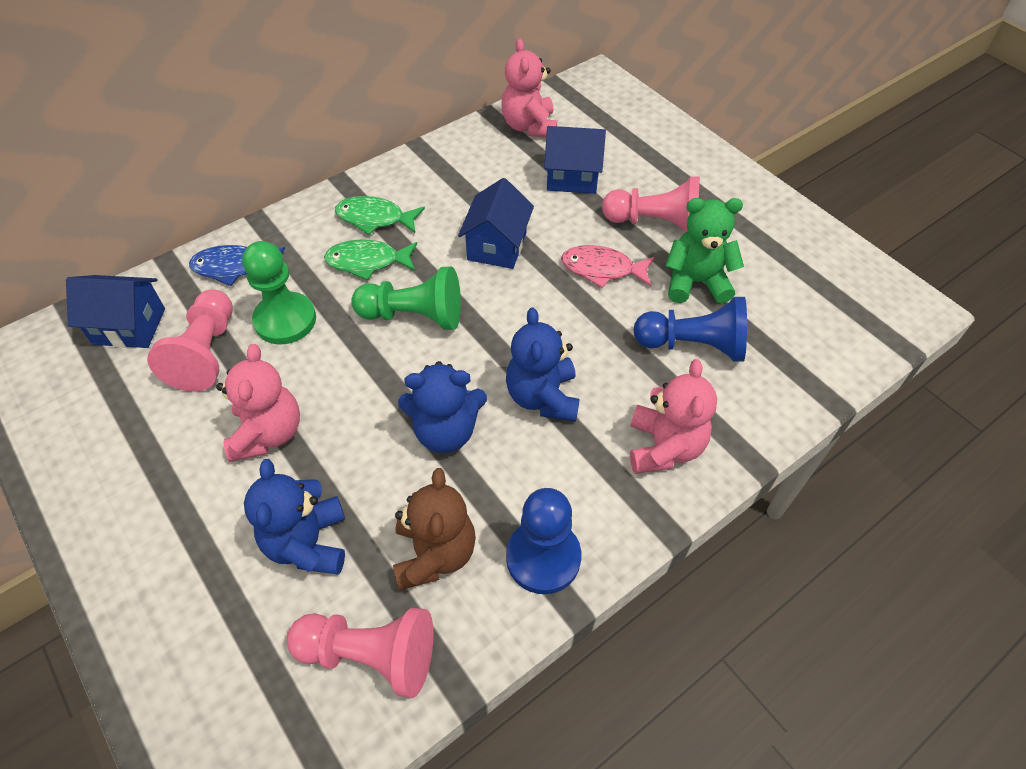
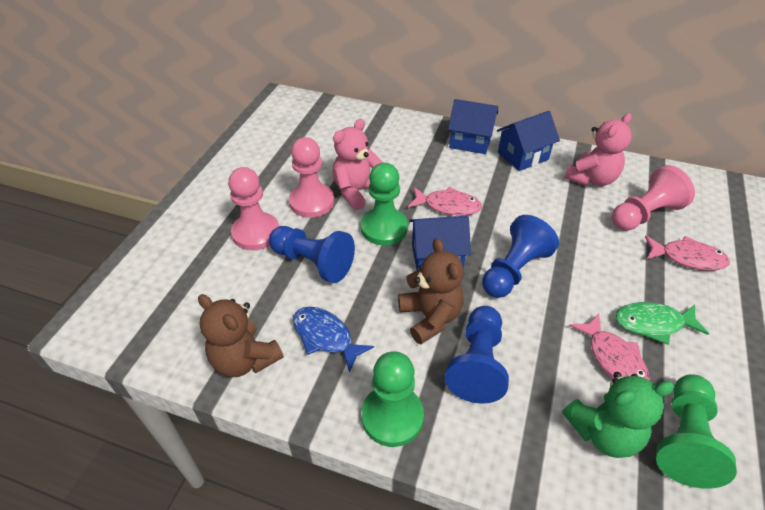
blue pawn: 2 -> 3
blue teddy bear: 3 -> 0
brown teddy bear: 1 -> 2
green fish: 2 -> 1
green pawn: 2 -> 3
pink fish: 1 -> 3
pink teddy bear: 3 -> 2

